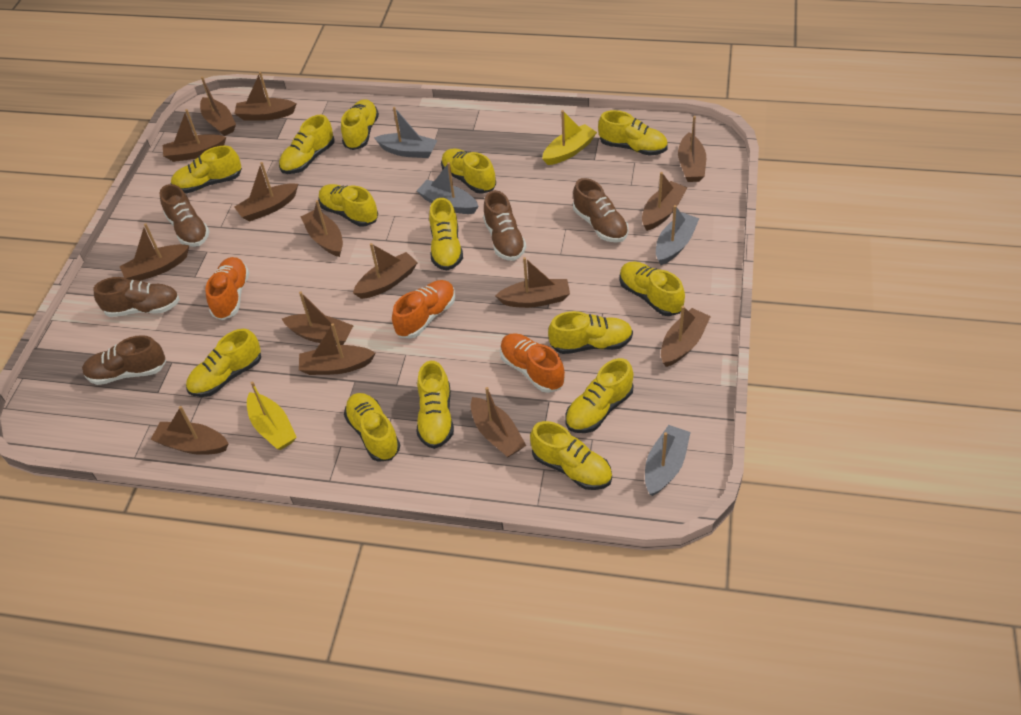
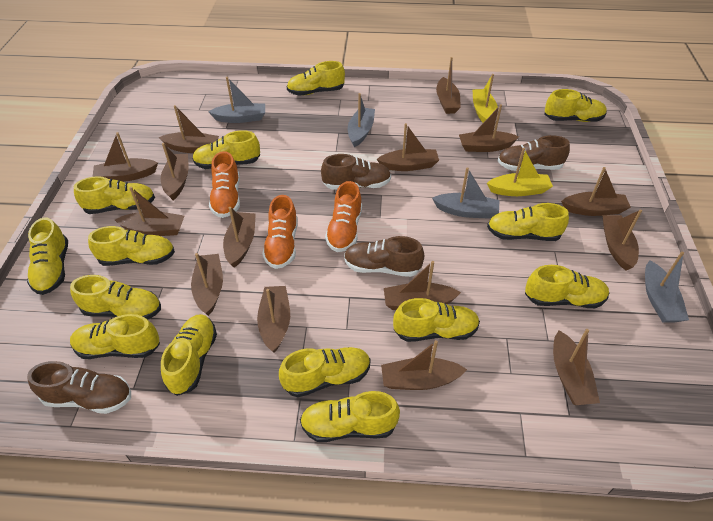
brown shoe: 5 -> 4

